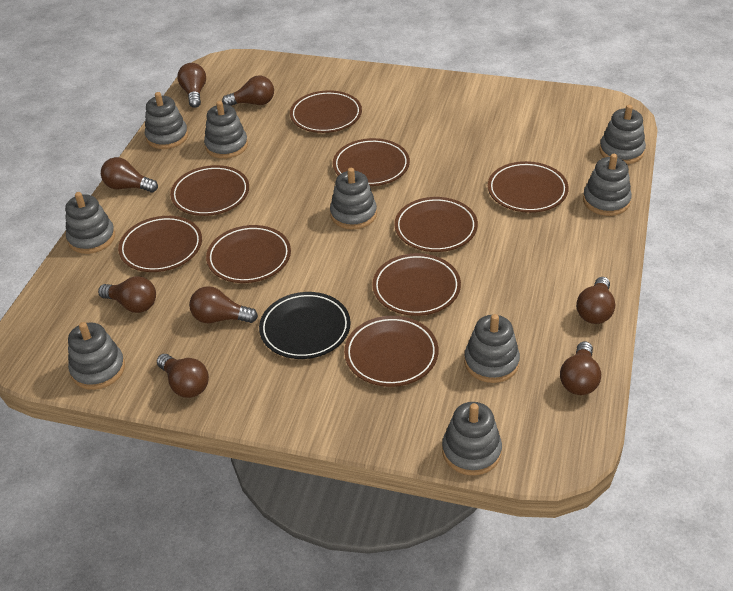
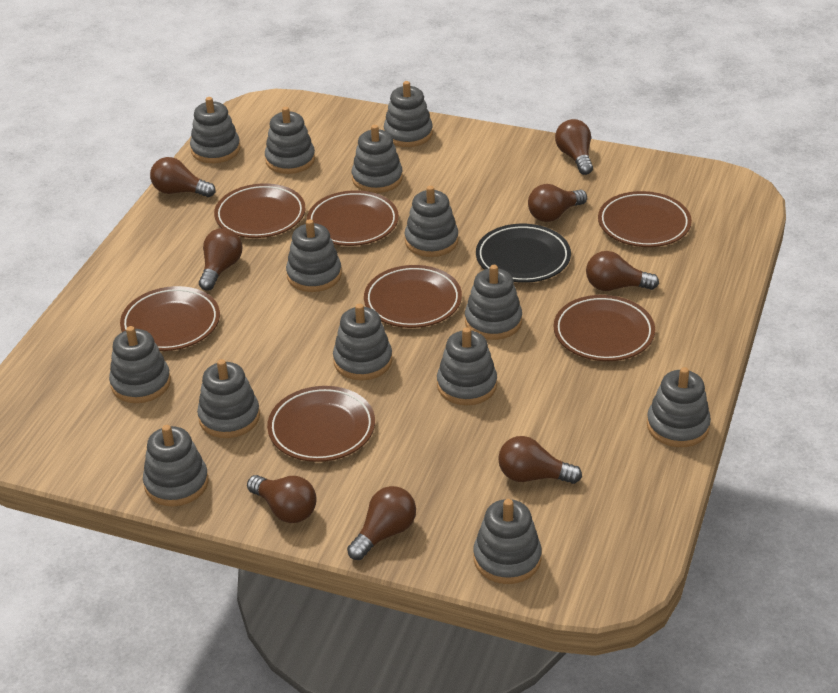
brown plate: 9 -> 7
grey stacking toy: 9 -> 14

